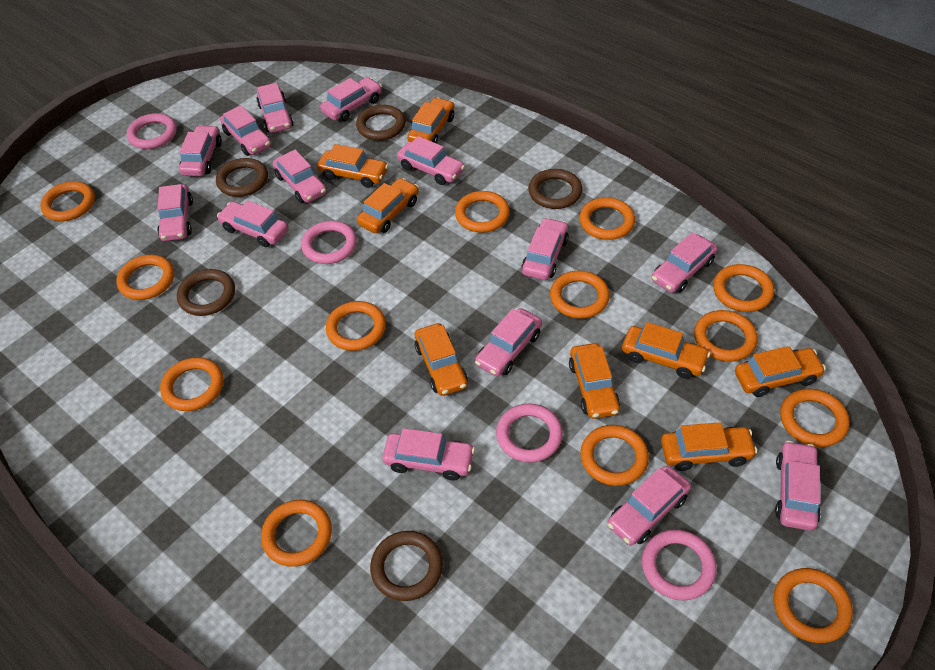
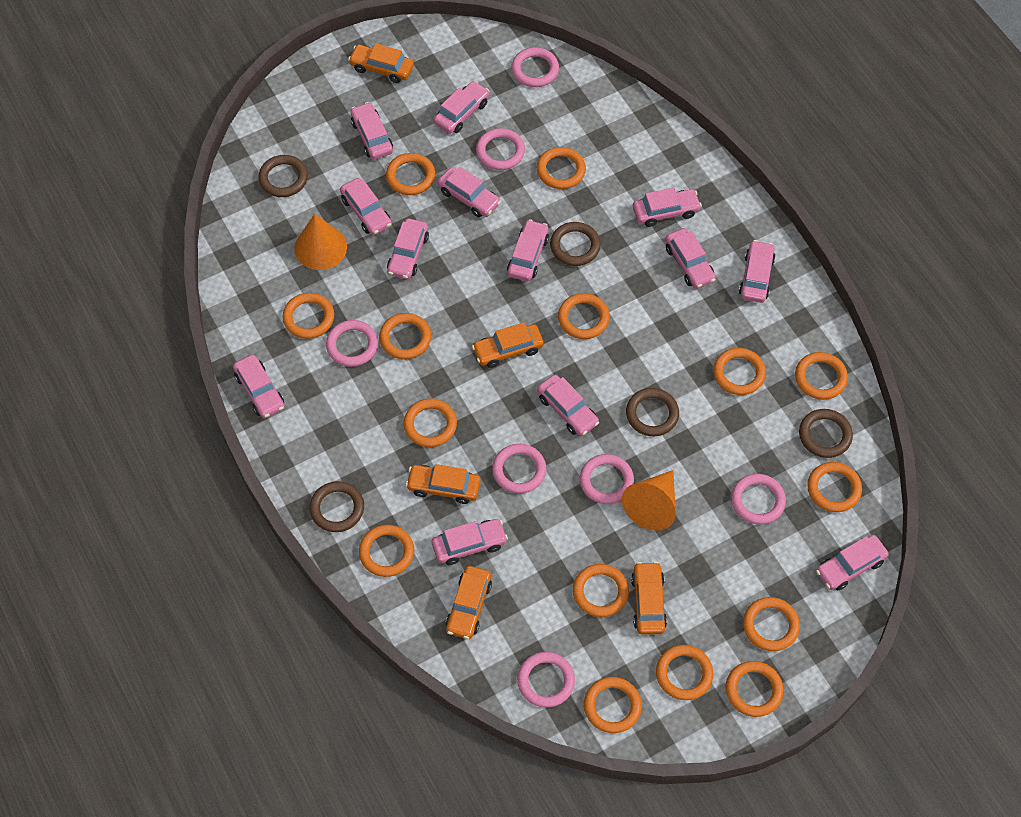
orange car: 8 -> 5
orange cone: 0 -> 2
orange ring: 13 -> 15
pink car: 14 -> 13
pink ring: 4 -> 7

